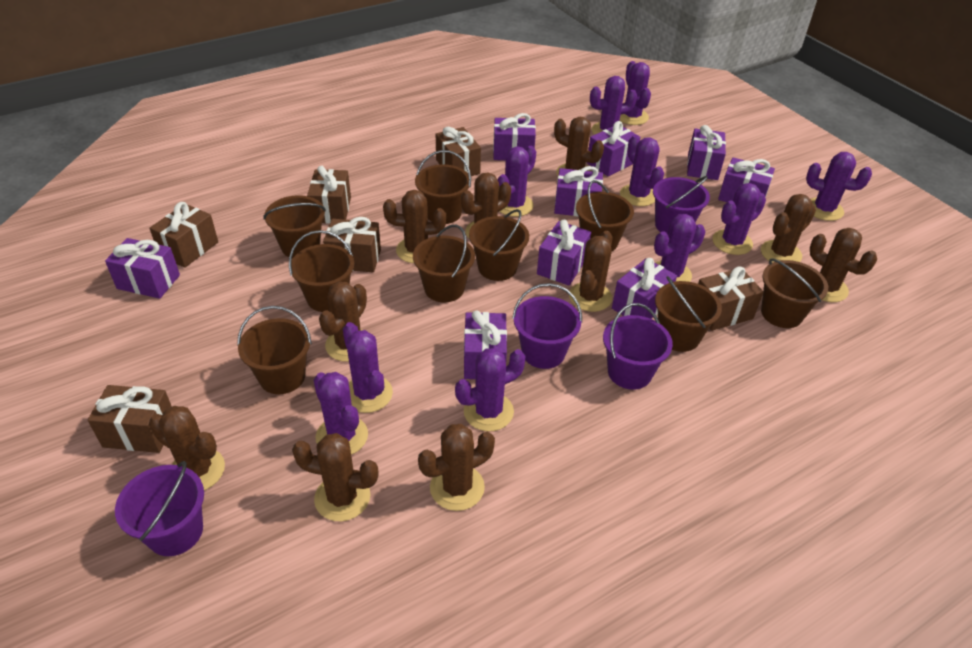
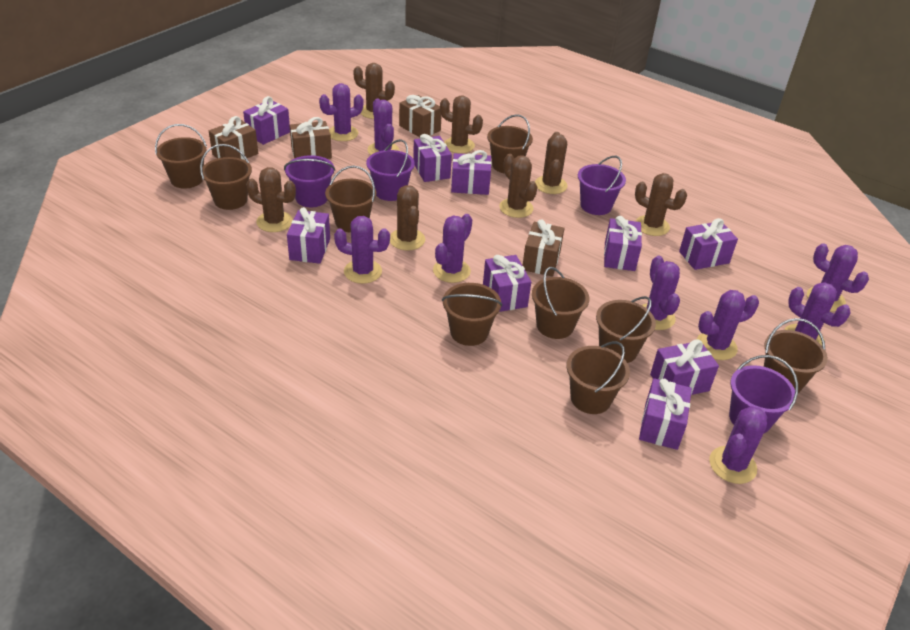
brown cactus: 10 -> 7
brown gift: 6 -> 4
purple cactus: 10 -> 9

